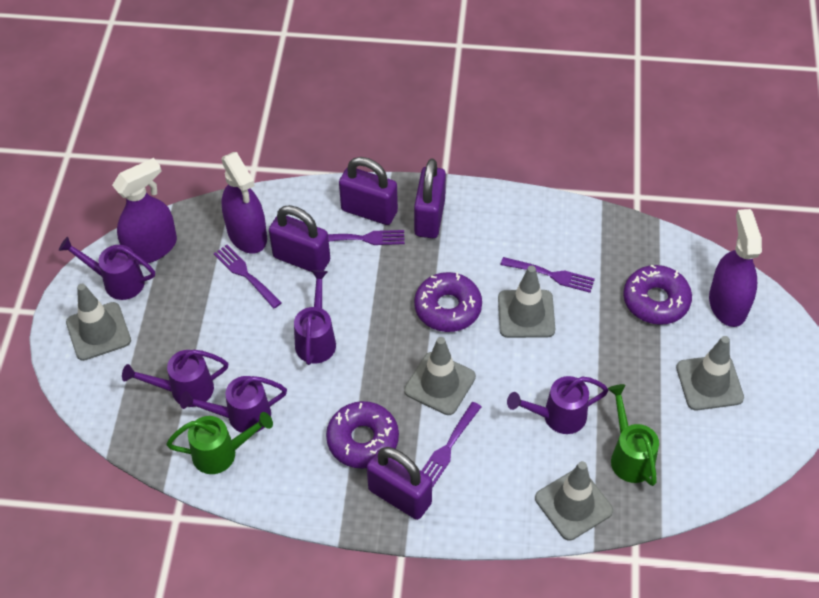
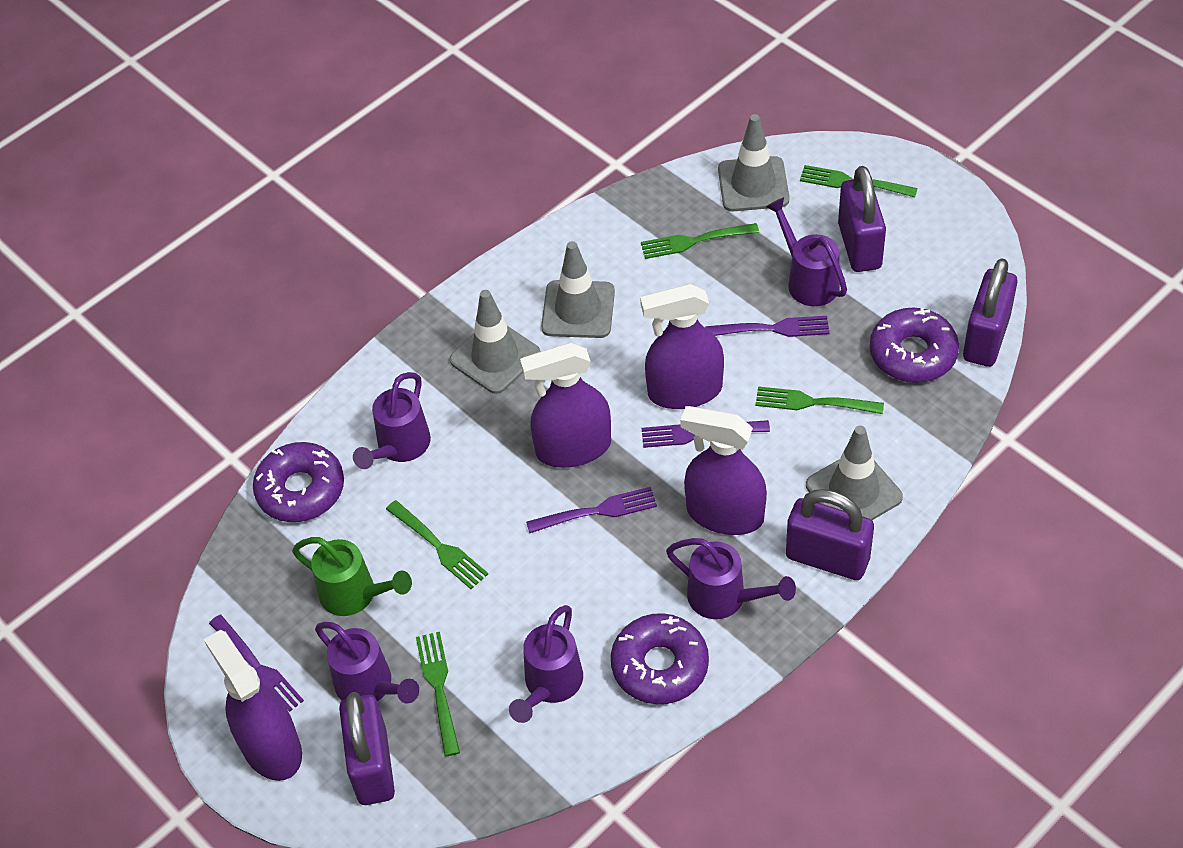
green fork: 0 -> 5
green watering can: 2 -> 1
grey traffic cone: 5 -> 4
purple spray bottle: 3 -> 4

